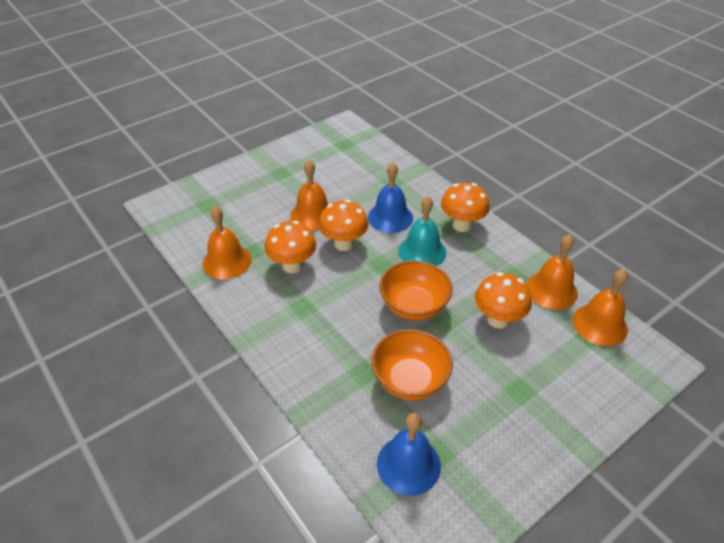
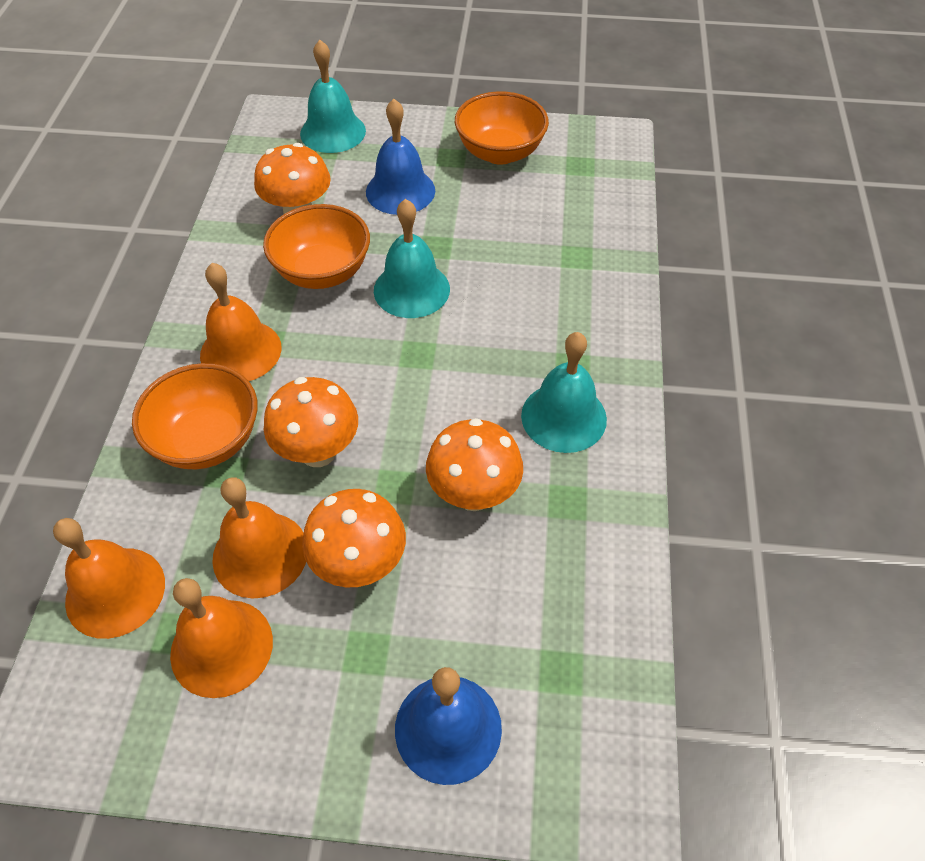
orange bowl: 2 -> 3
turquoise bell: 1 -> 3

